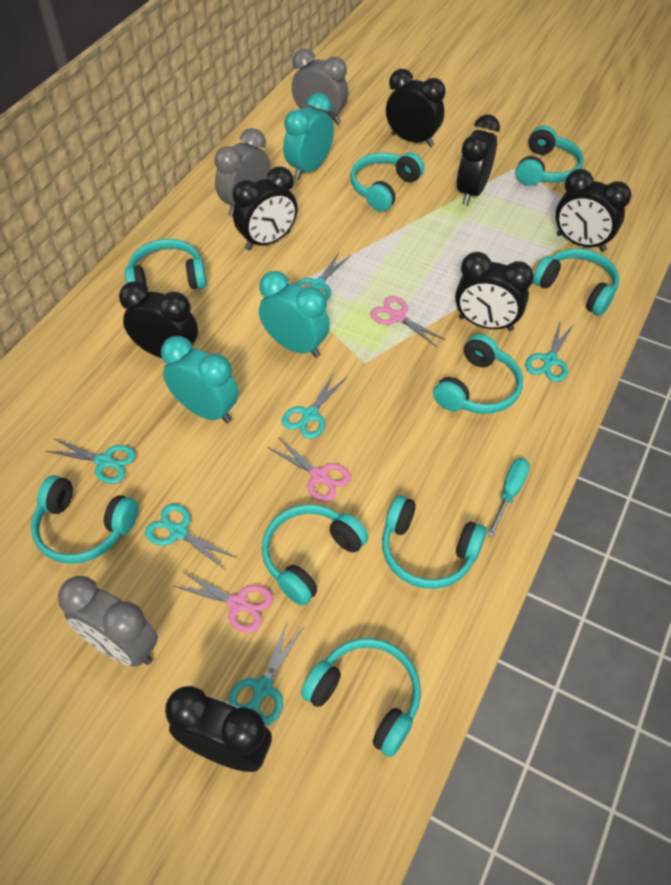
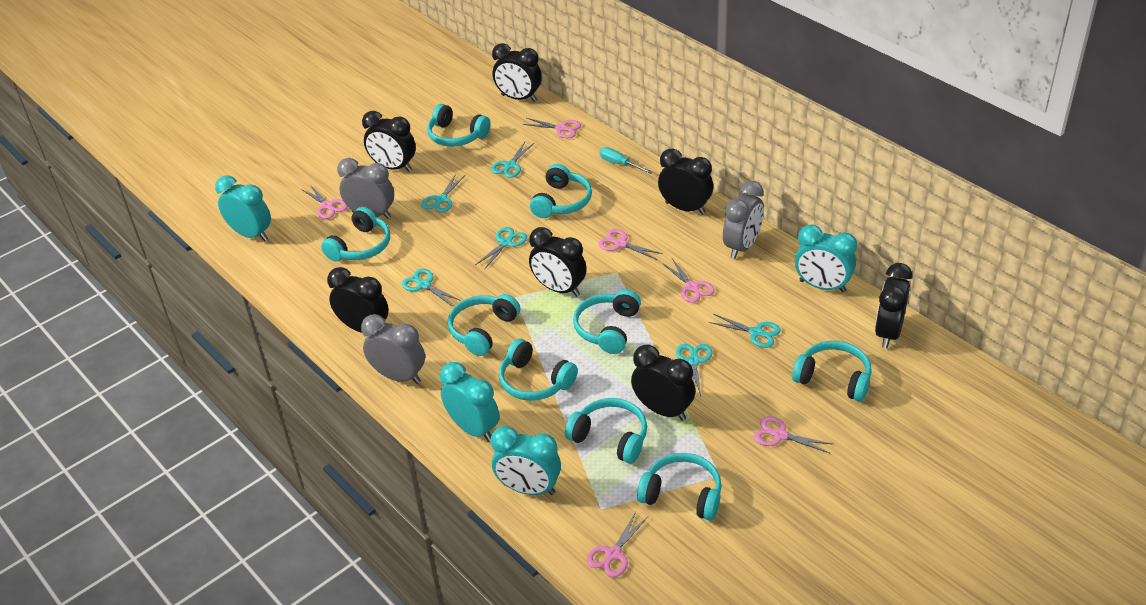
pink scissors: 3 -> 6
turquoise clock: 3 -> 4

